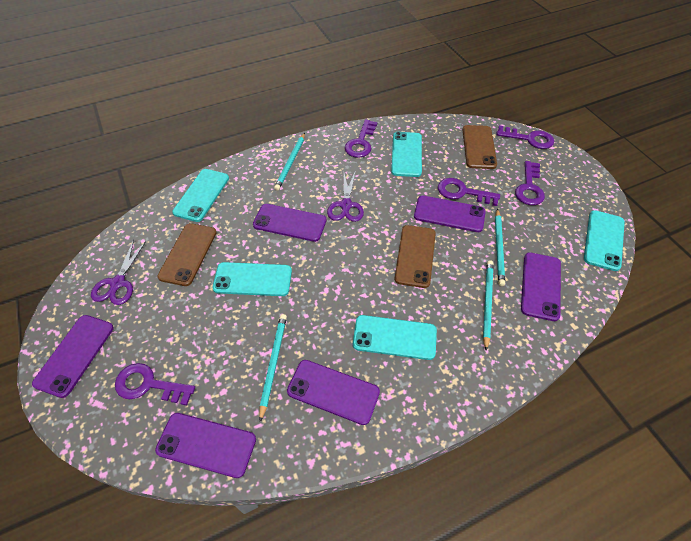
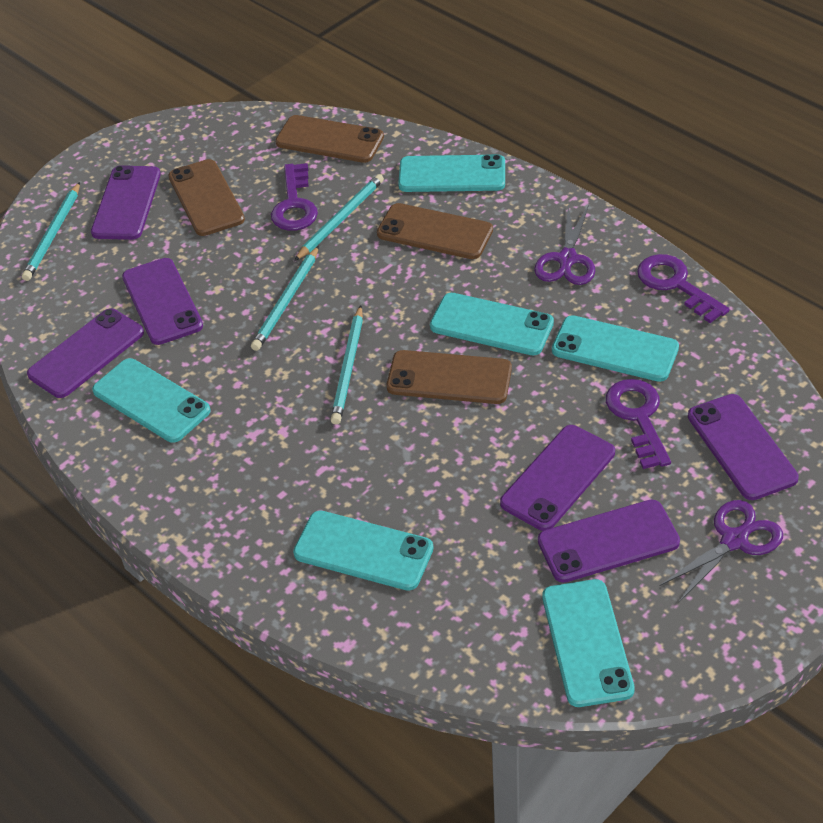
brown phone: 3 -> 4
purple key: 5 -> 3
turquoise phone: 5 -> 6

